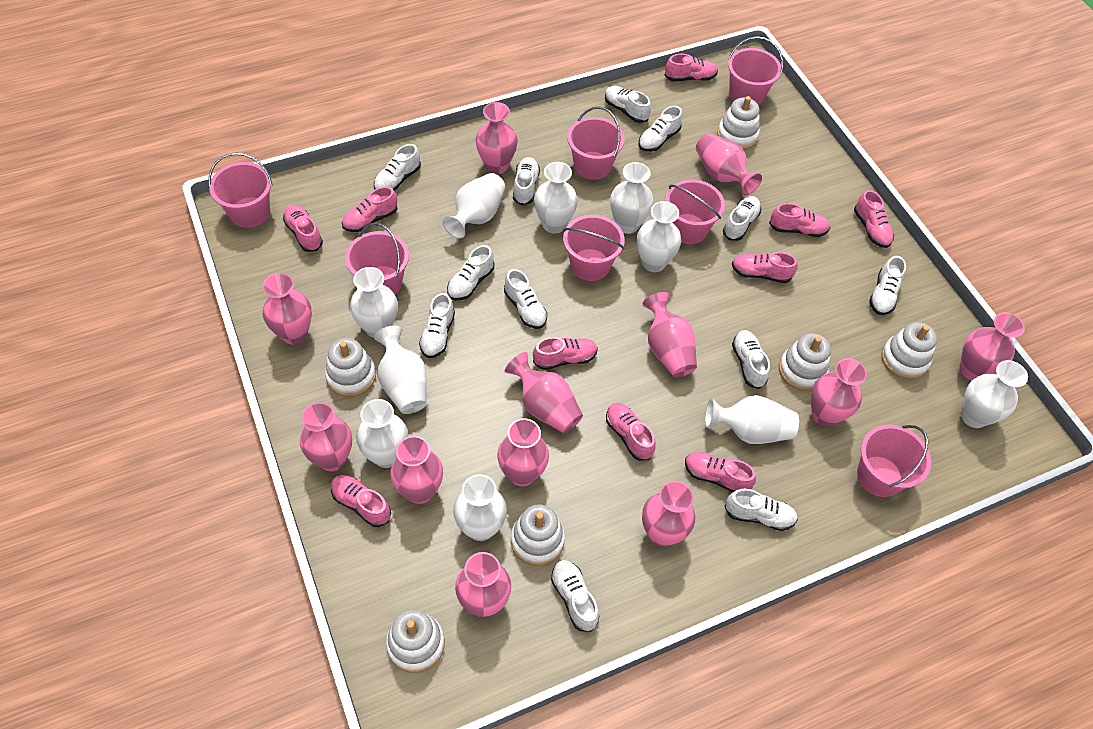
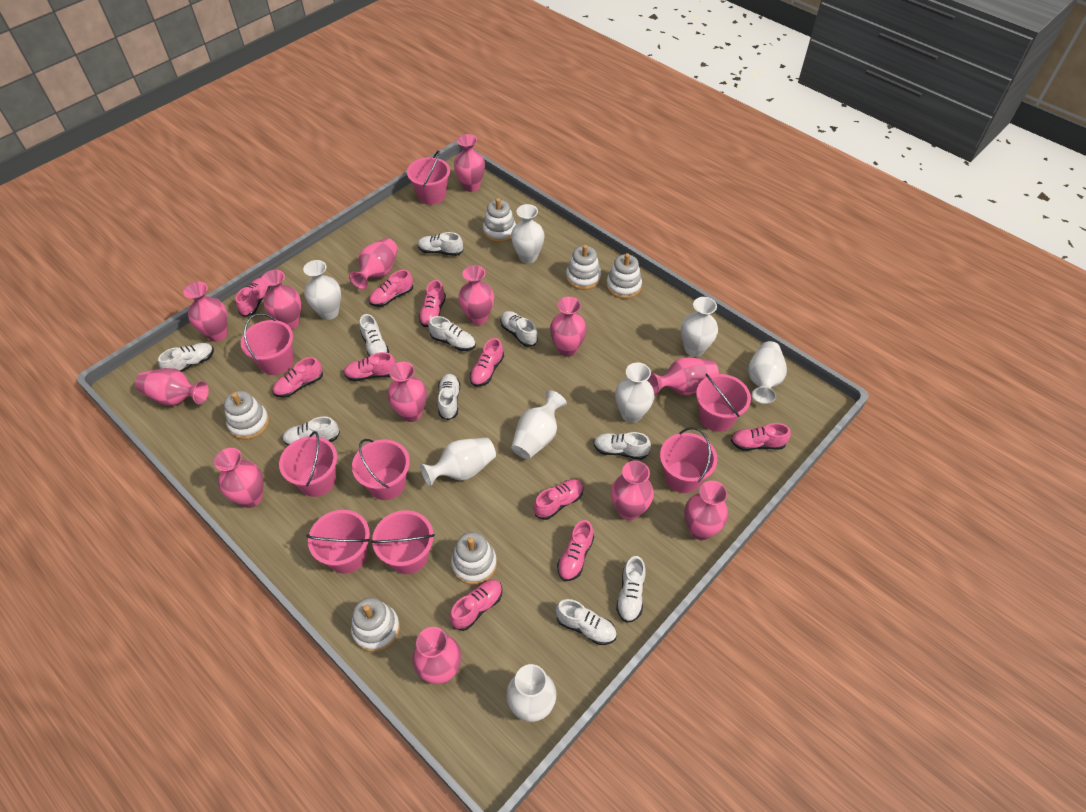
pink bucket: 7 -> 8
pink vase: 12 -> 13
white shoe: 12 -> 10
white vase: 10 -> 8

